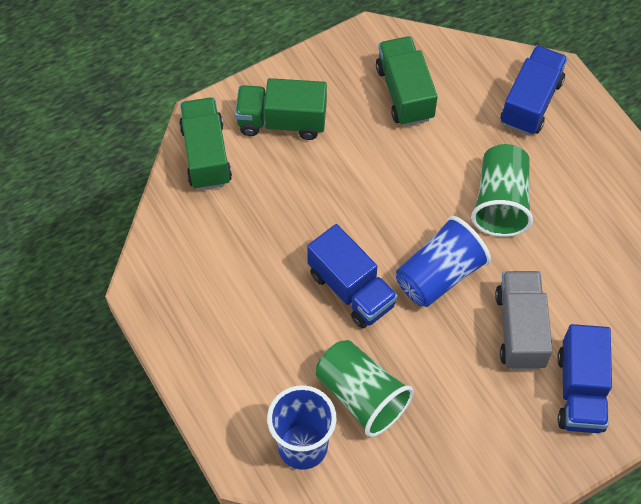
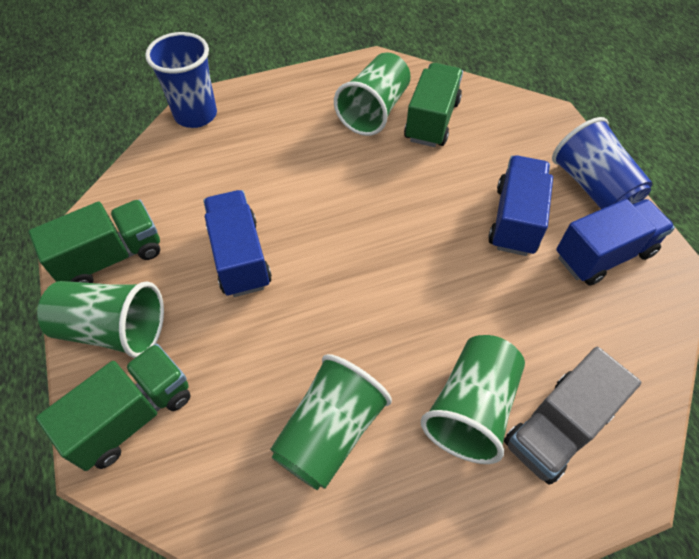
green cup: 2 -> 4

